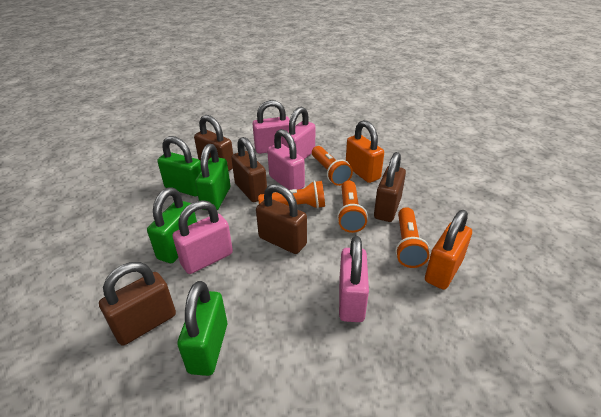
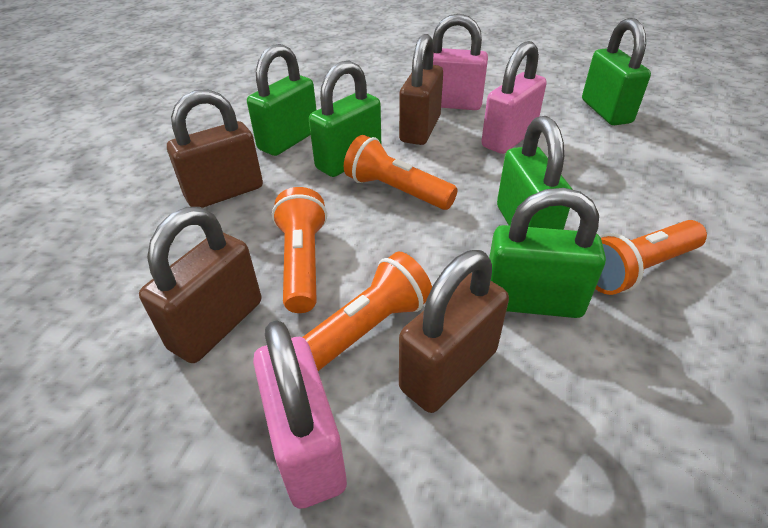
brown padlock: 5 -> 4
green padlock: 4 -> 5
orange padlock: 2 -> 0
pink padlock: 5 -> 3

